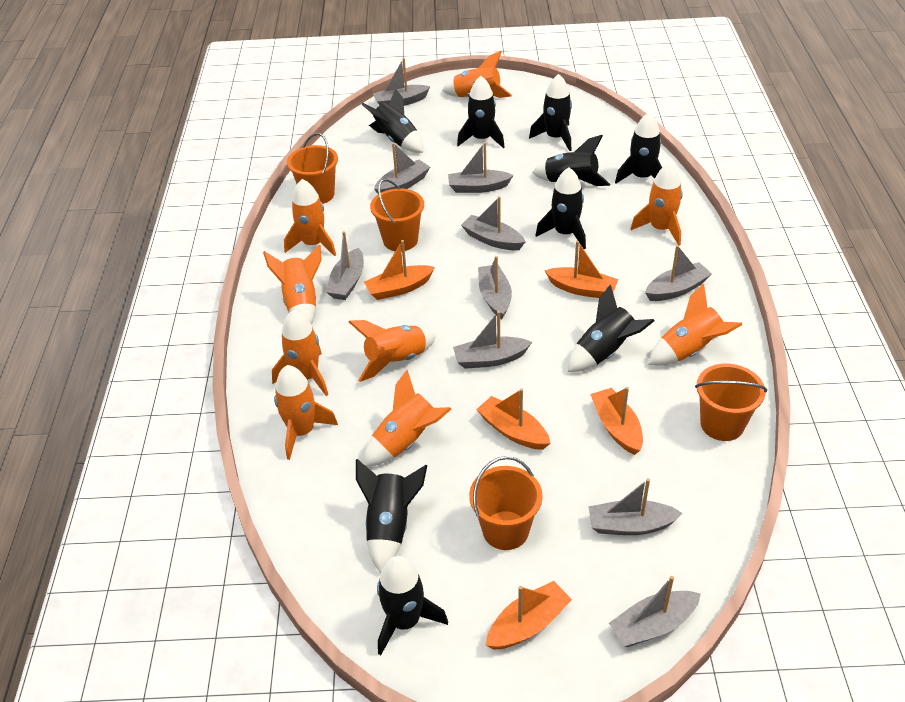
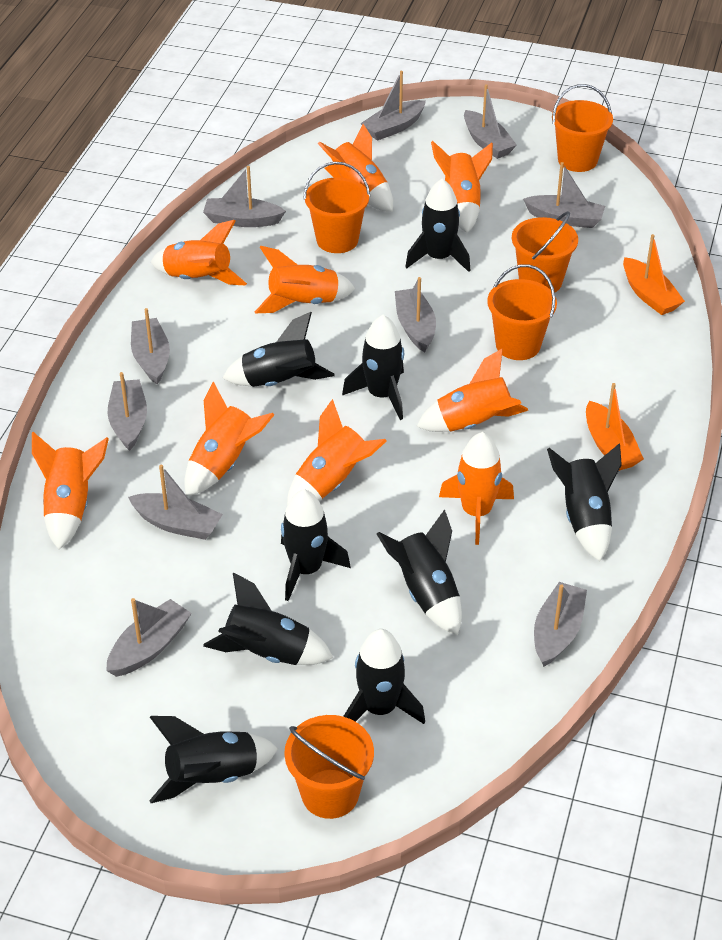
orange boat: 5 -> 2
orange bucket: 4 -> 5

